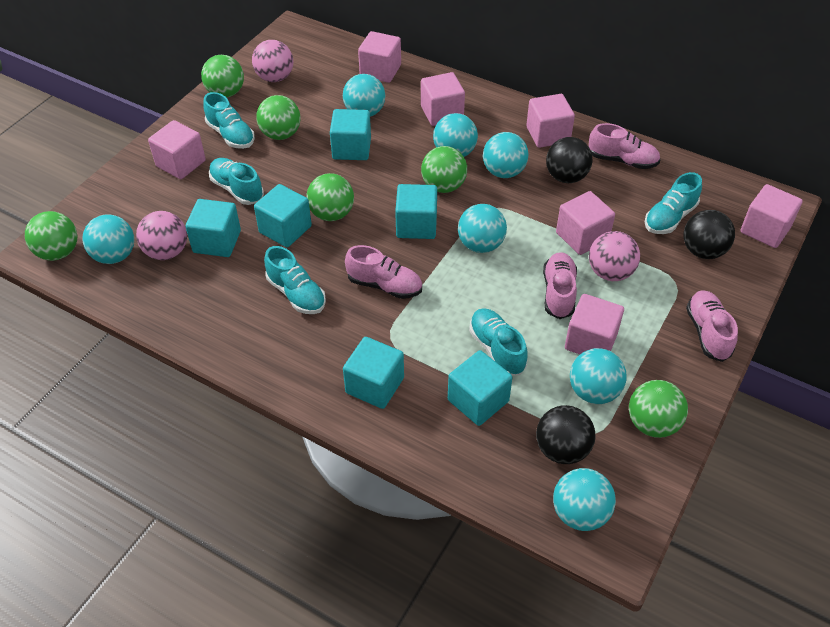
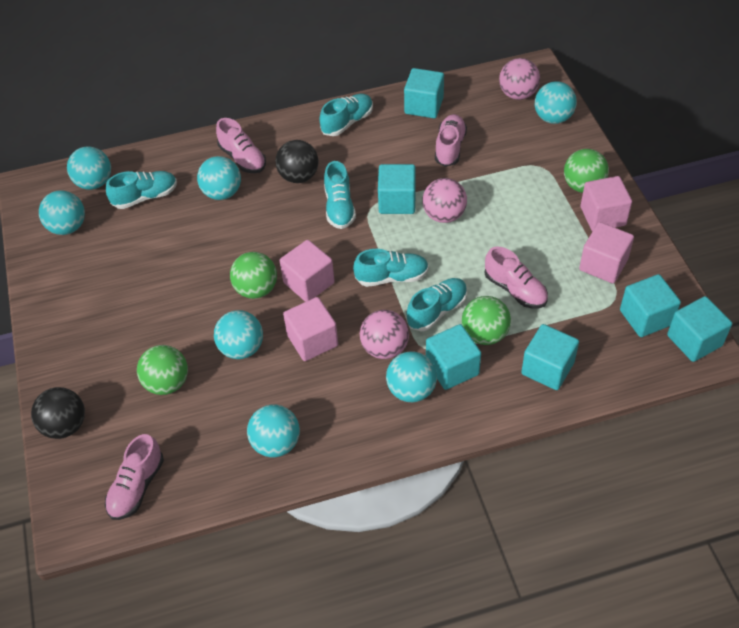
black ball: 3 -> 2
green ball: 6 -> 4
pink cube: 7 -> 4

